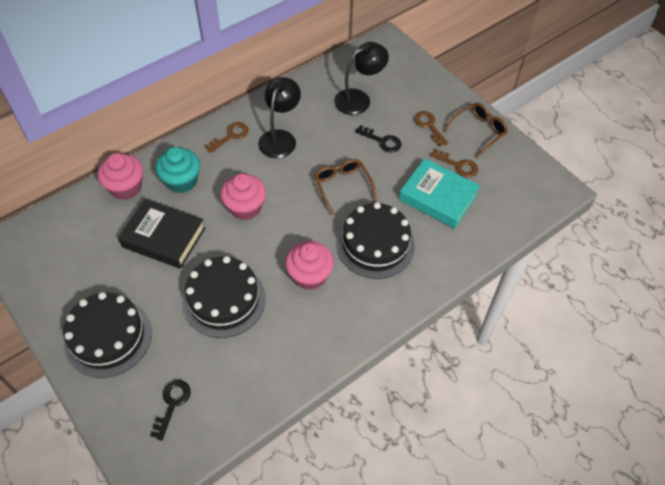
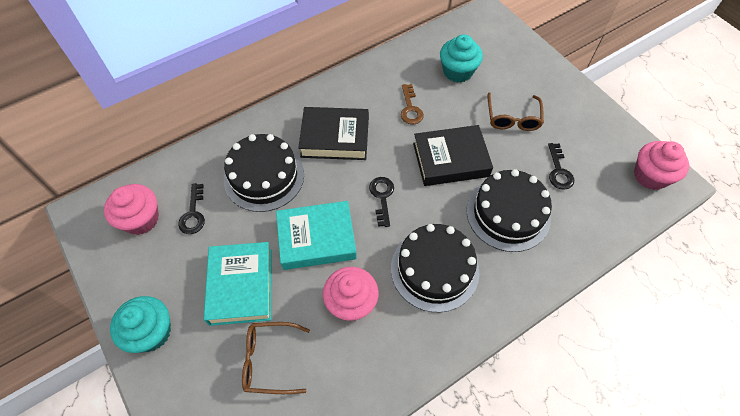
black book: 1 -> 2
black key: 2 -> 3
black lamp: 2 -> 0
brown key: 3 -> 1
turquoise book: 1 -> 2
turquoise cupcake: 1 -> 2

